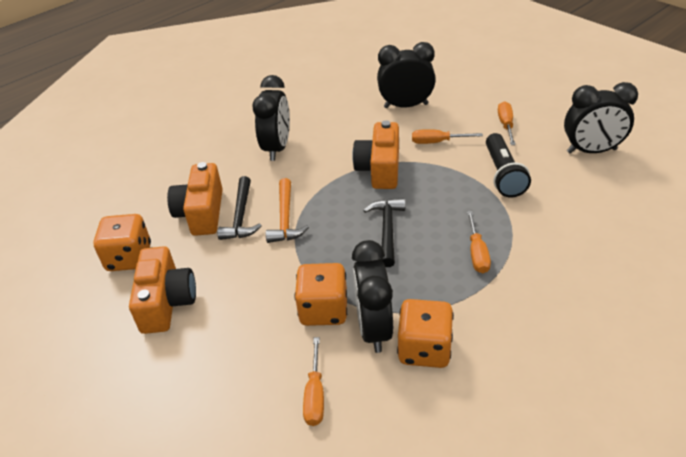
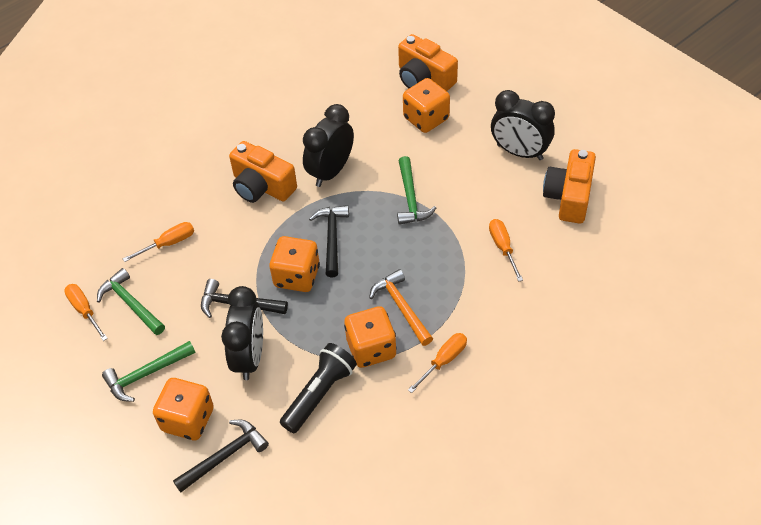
black clock: 4 -> 3
black hammer: 2 -> 3
green hammer: 0 -> 3
orange dice: 3 -> 4

